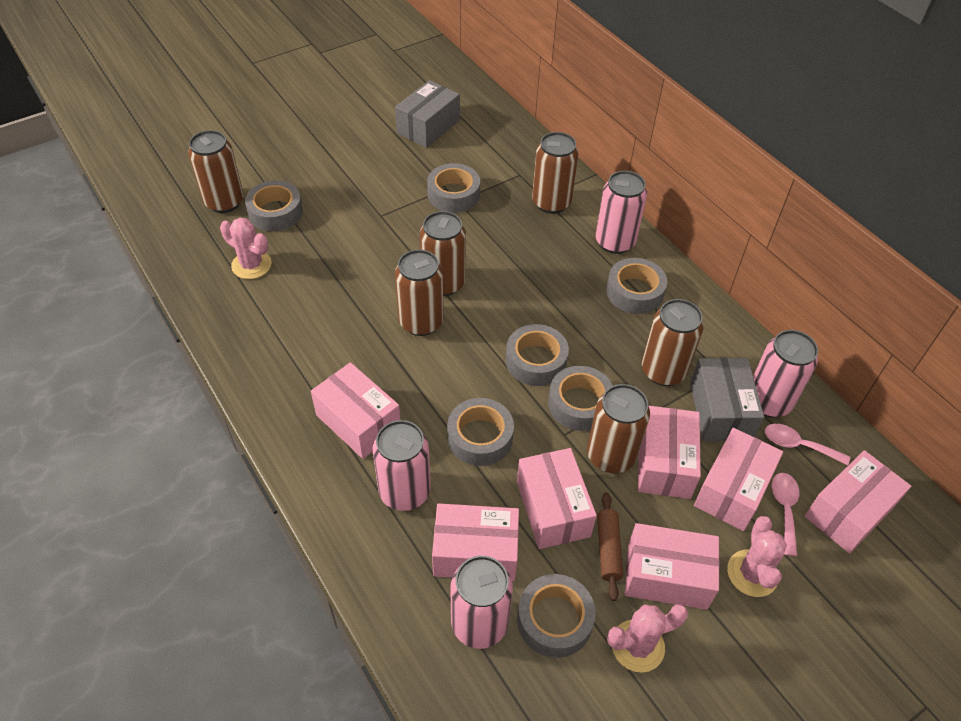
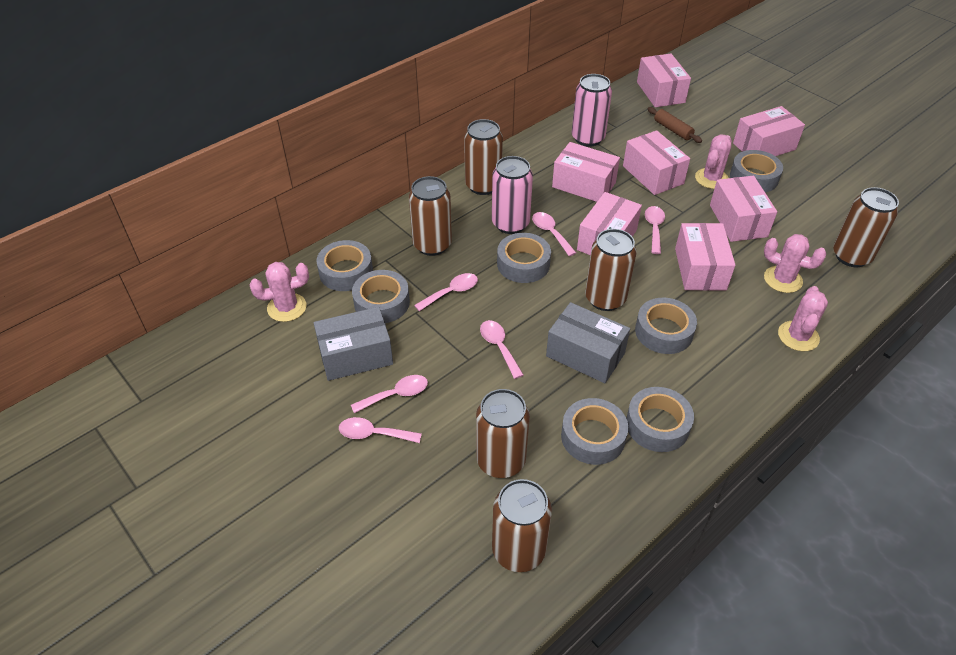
pink cactus: 3 -> 4
pink can: 4 -> 2
pink spoon: 2 -> 6

